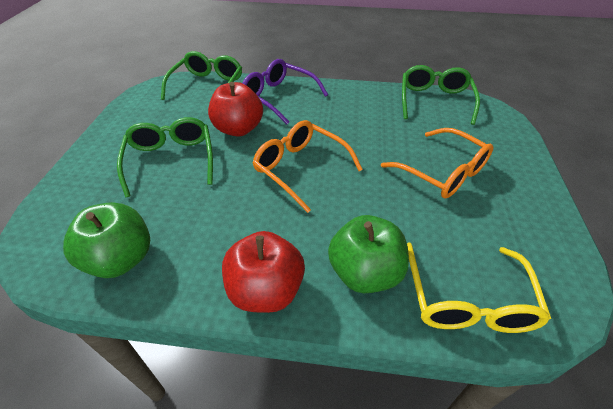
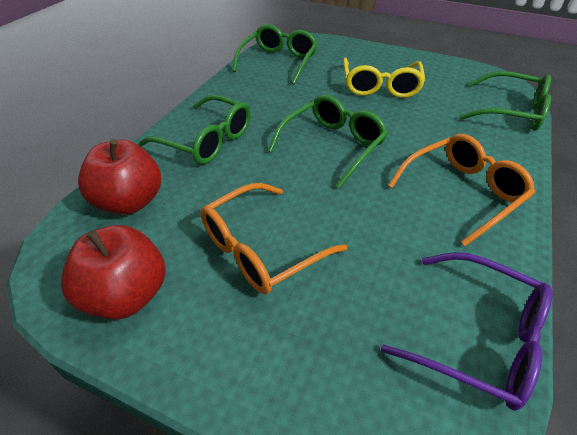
green apple: 2 -> 0
green glasses: 3 -> 4

